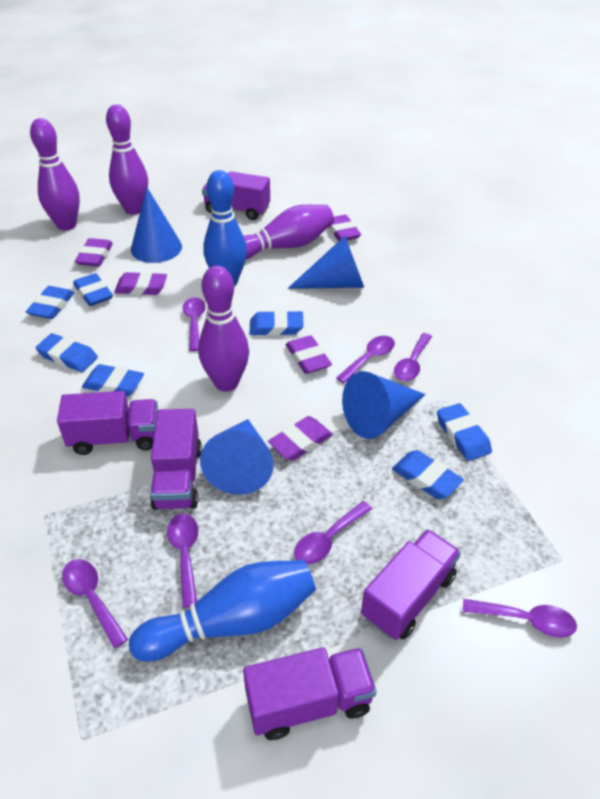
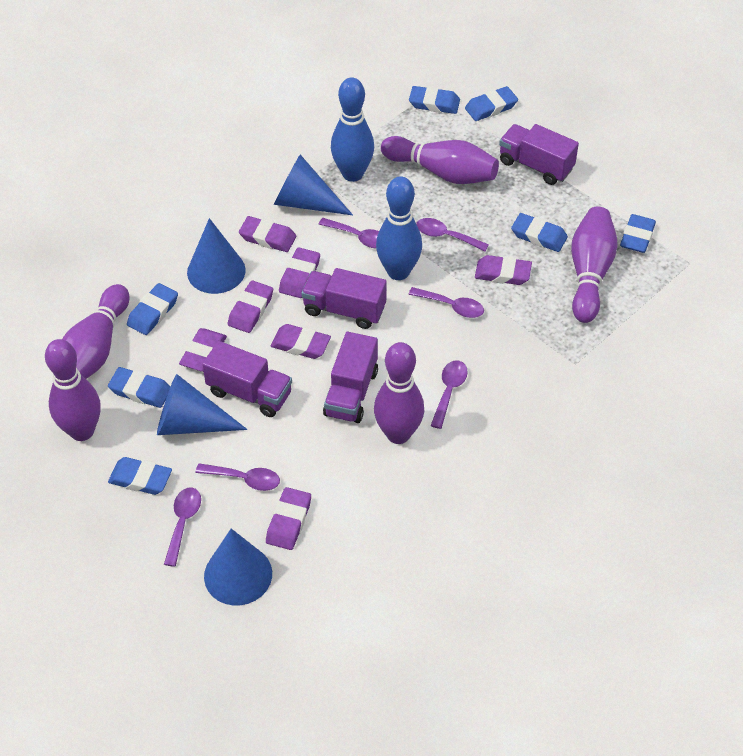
purple bowling pin: 4 -> 5
purple eraser: 5 -> 7
purple spoon: 7 -> 6
purple truck: 5 -> 4

